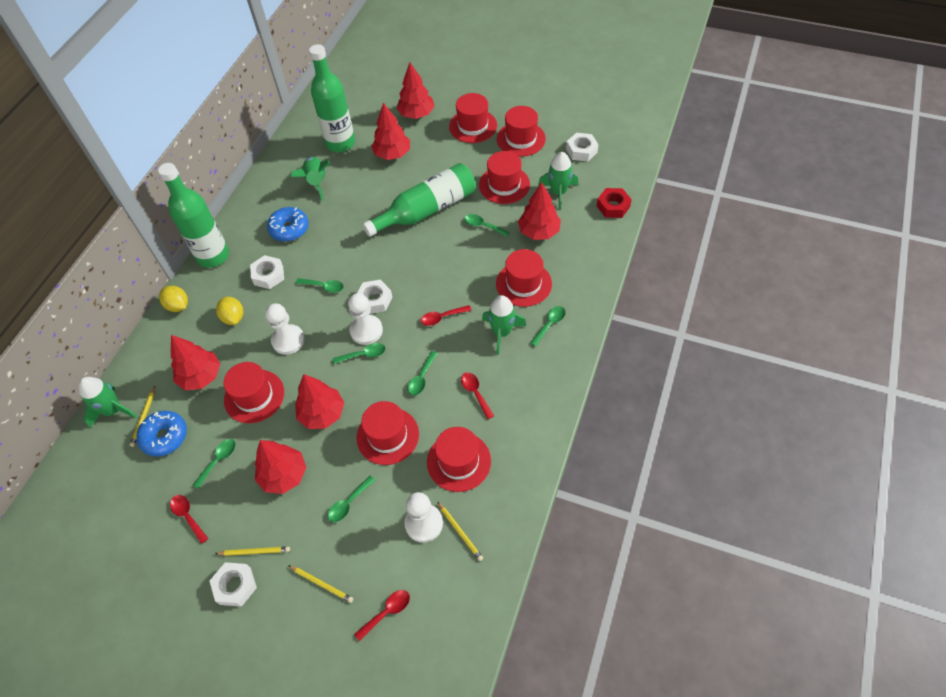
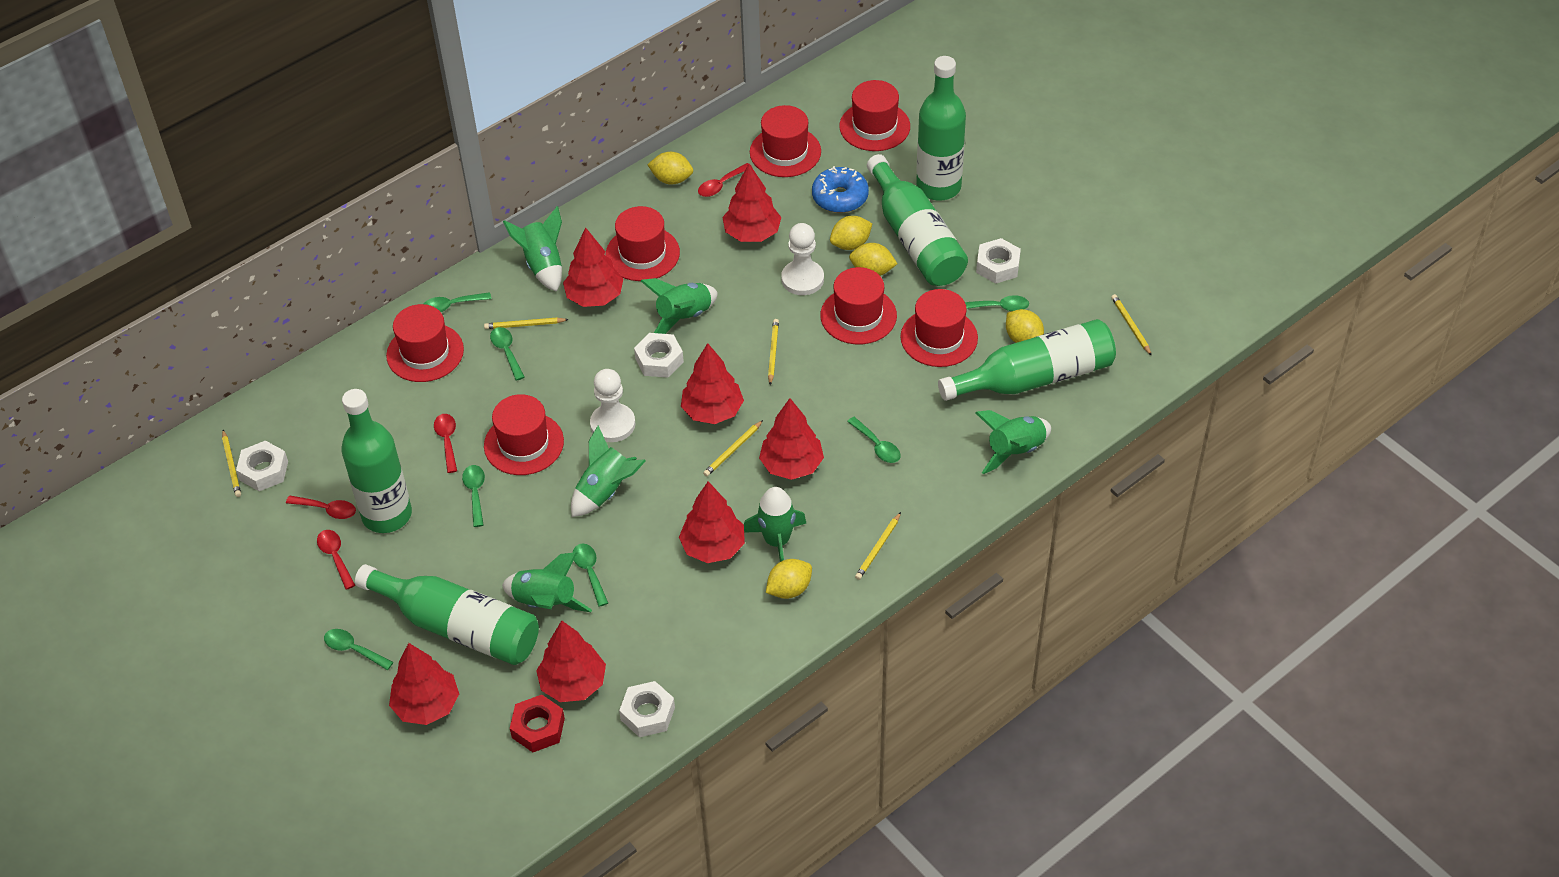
blue donut: 2 -> 1
green bottle: 3 -> 5
green rocket: 4 -> 6
red tree: 6 -> 7
white pawn: 3 -> 2
yellow lemon: 2 -> 5
yellow pencil: 4 -> 6

